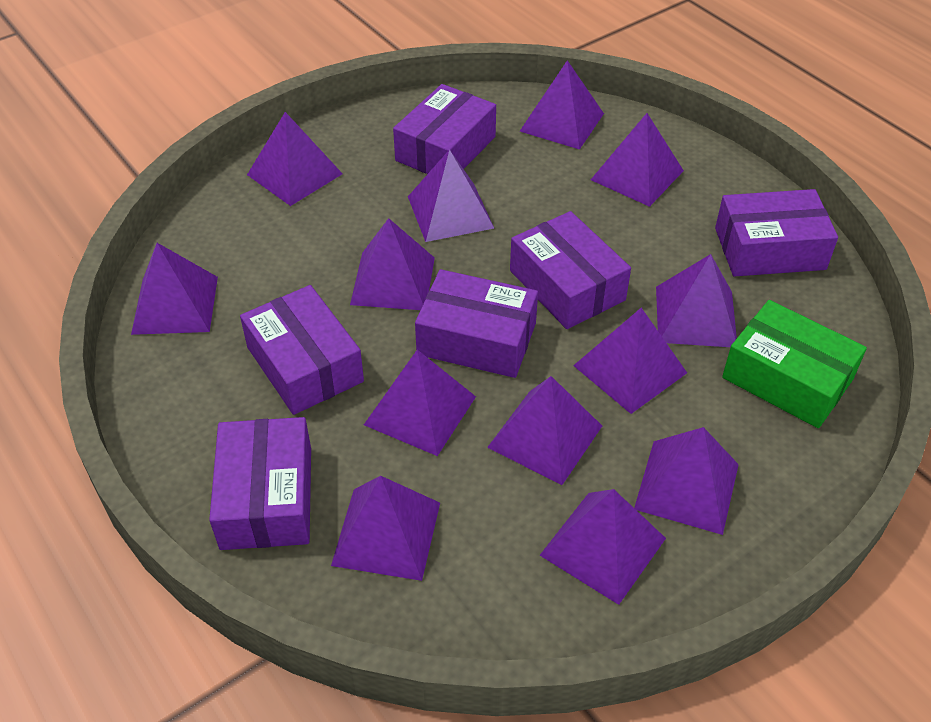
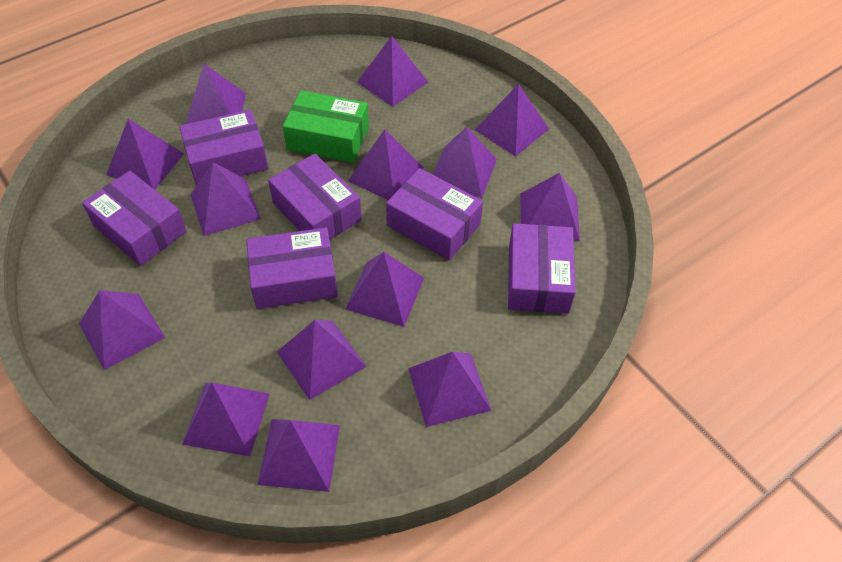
purple pyramid: 13 -> 14

